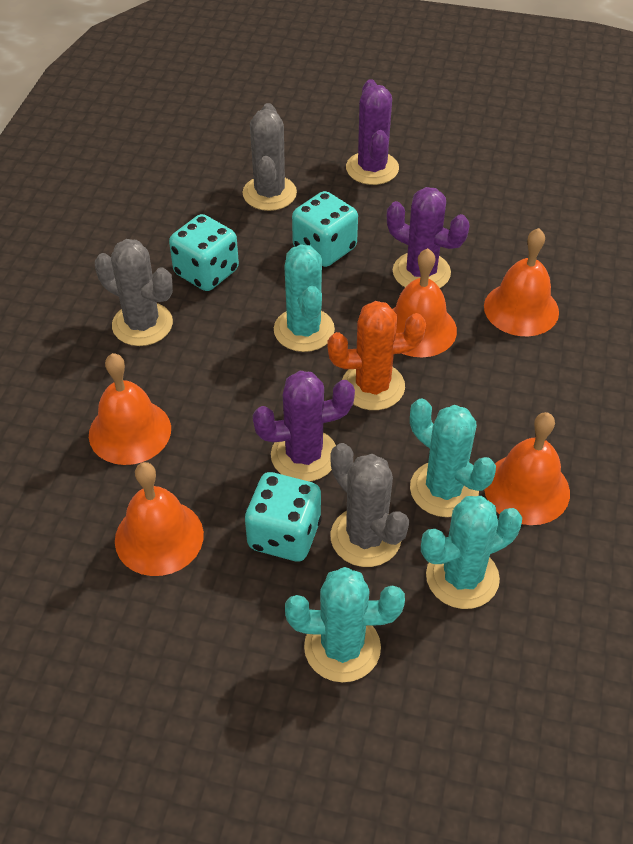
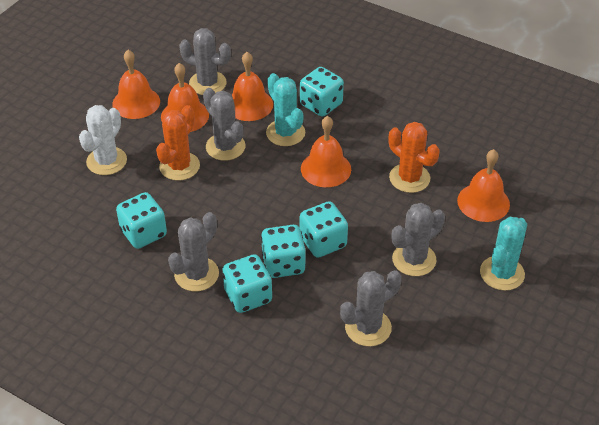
grey cactus: 3 -> 5
orange cactus: 1 -> 2
purple cactus: 3 -> 0
turquoise cactus: 4 -> 2
turquoise dice: 3 -> 5
white cactus: 0 -> 1

